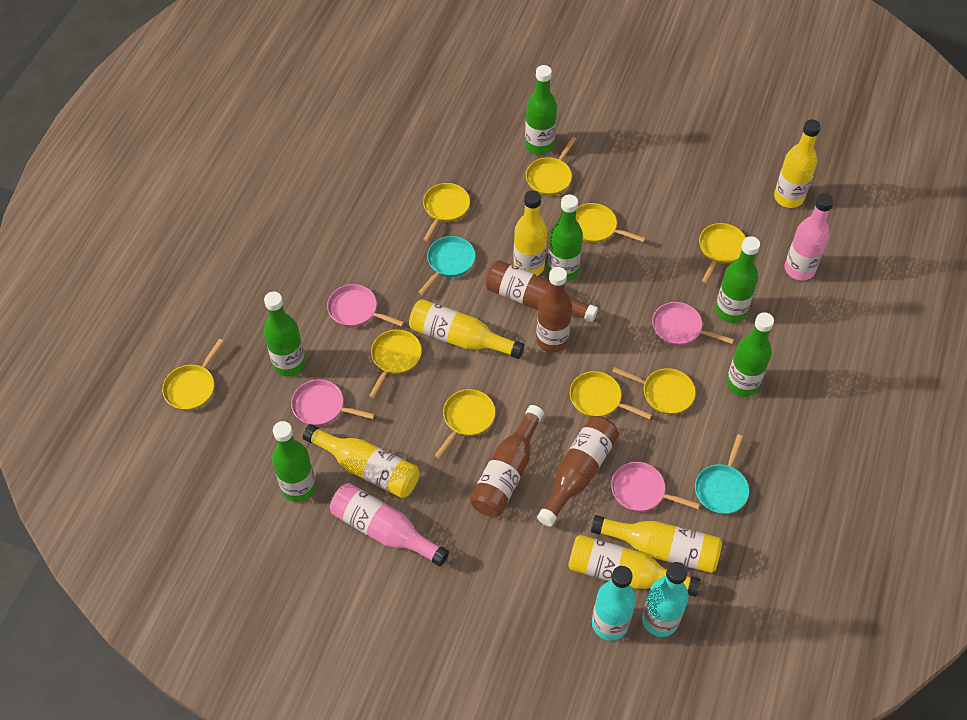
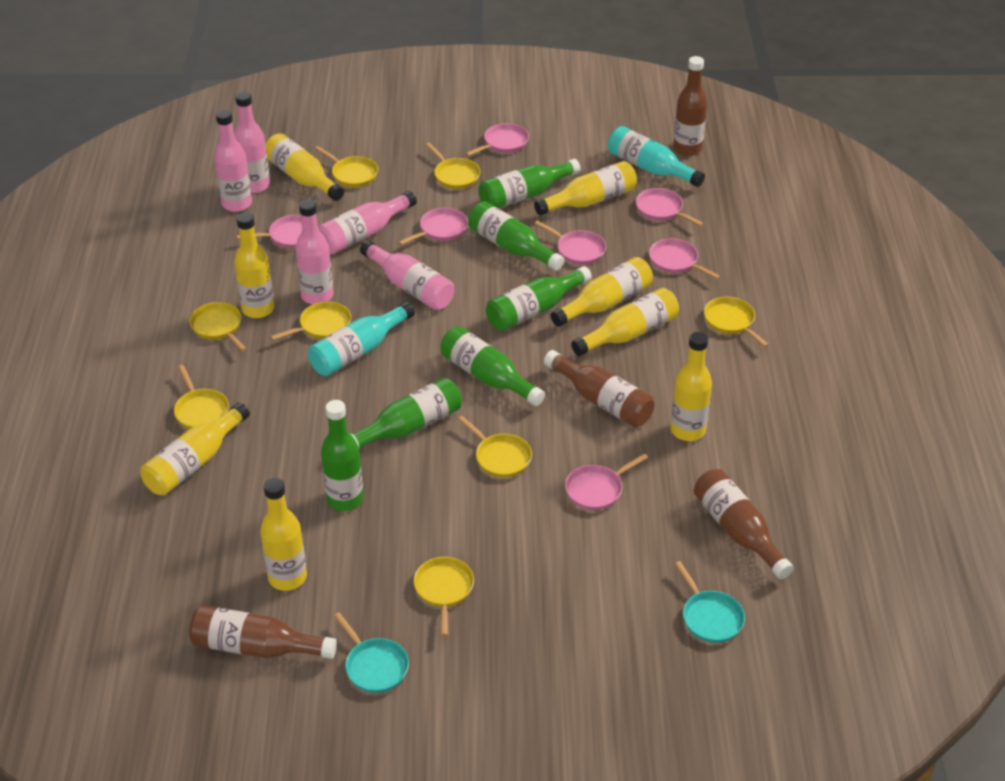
pink bottle: 2 -> 5
pink pan: 4 -> 7
yellow bottle: 6 -> 8
yellow pan: 9 -> 8

